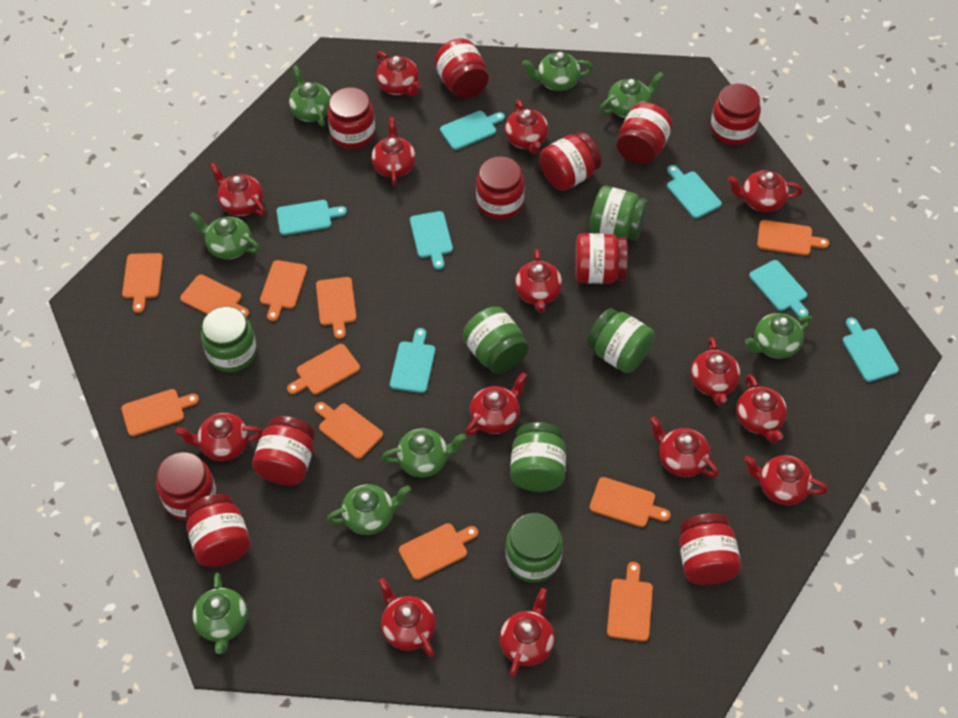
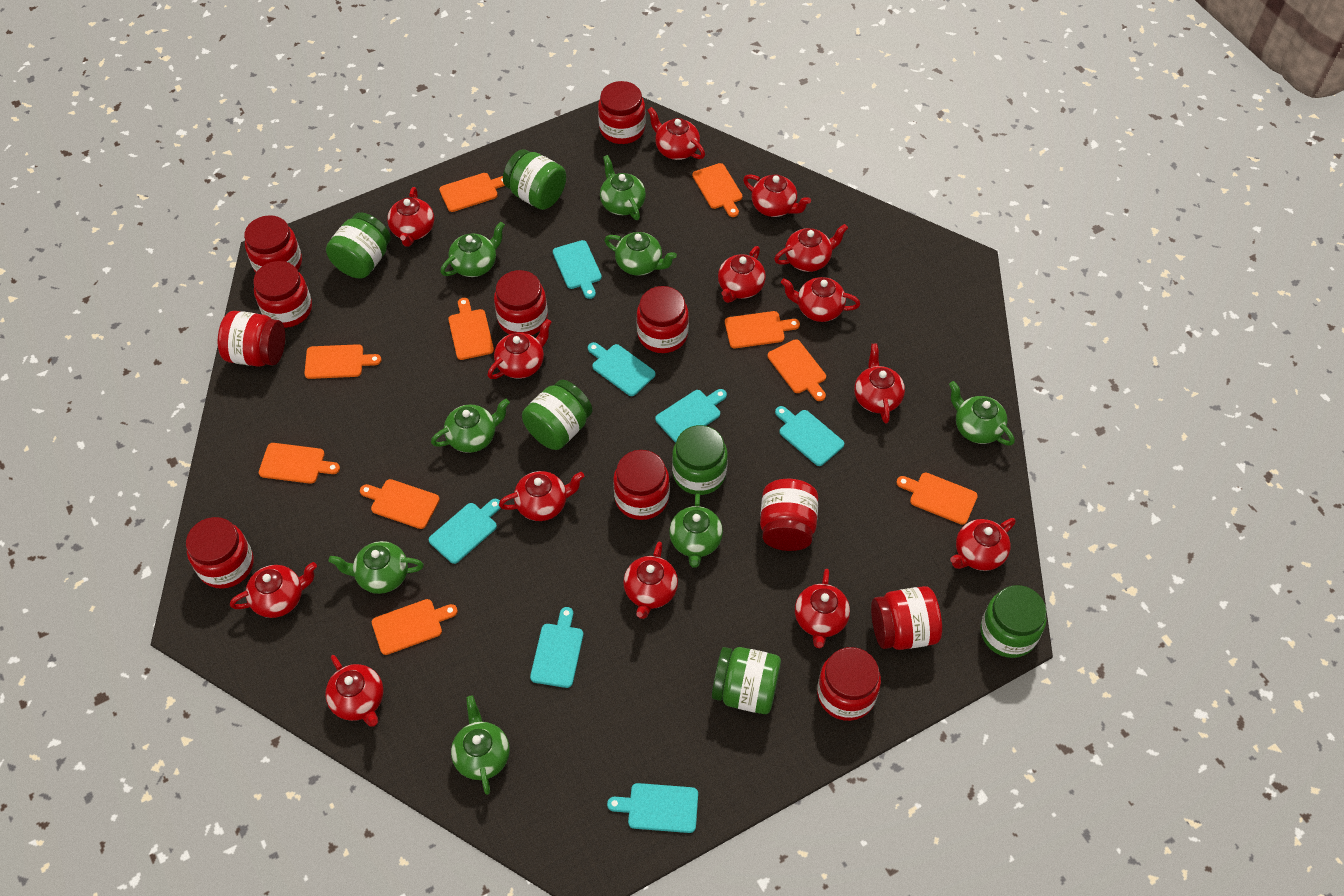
orange cutting board: 11 -> 10

